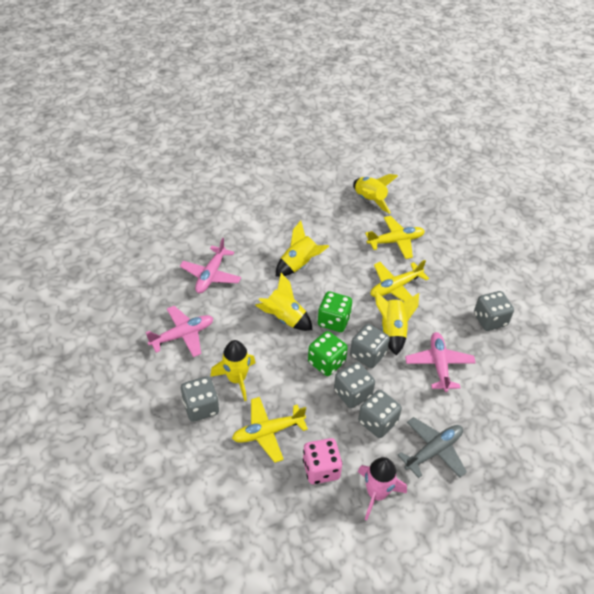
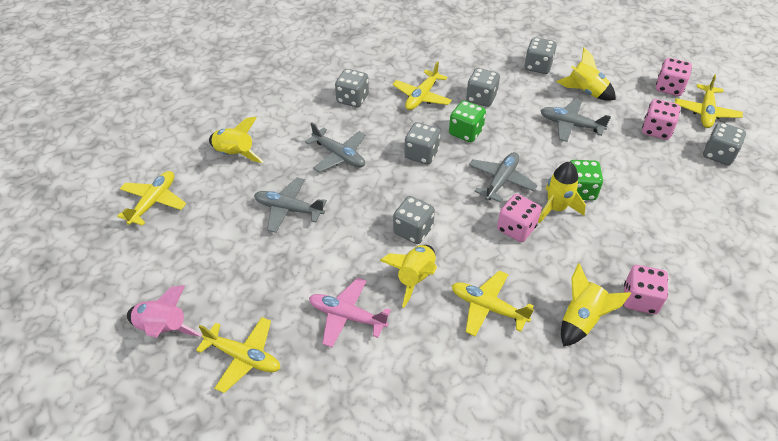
grey dice: 5 -> 6
grey plane: 1 -> 4
pink dice: 1 -> 4
pink plane: 3 -> 1
yellow plane: 3 -> 5

